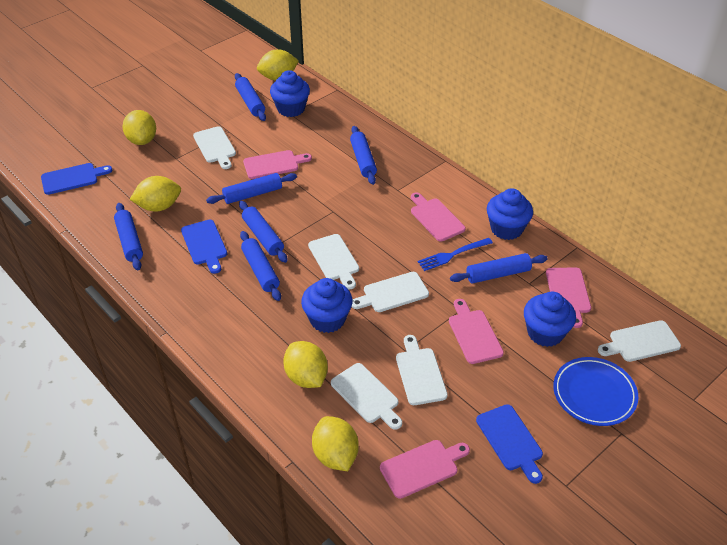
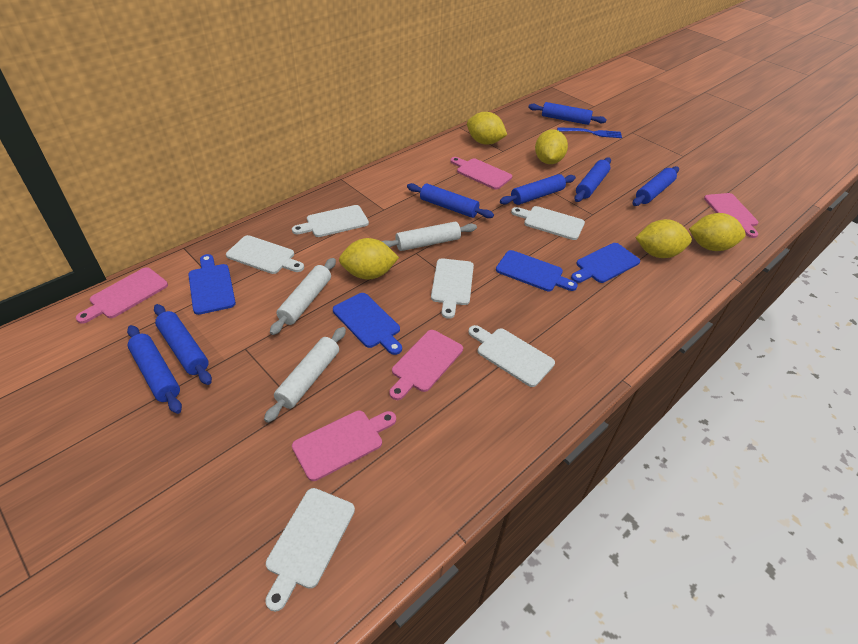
blue cupcake: 4 -> 0
blue cutting board: 3 -> 4
blue plate: 1 -> 0
white rolling pin: 0 -> 3

